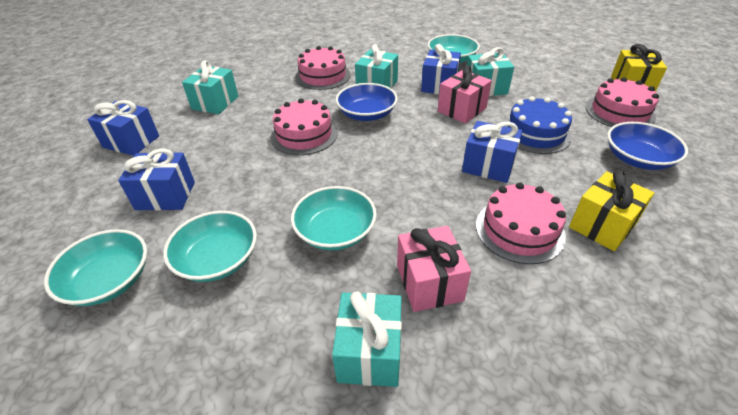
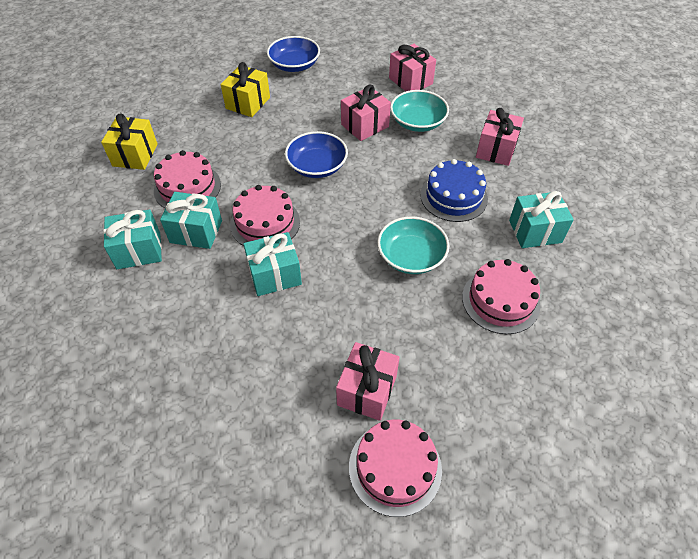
blue gift: 4 -> 0
pink gift: 2 -> 4
turquoise bowl: 4 -> 2

